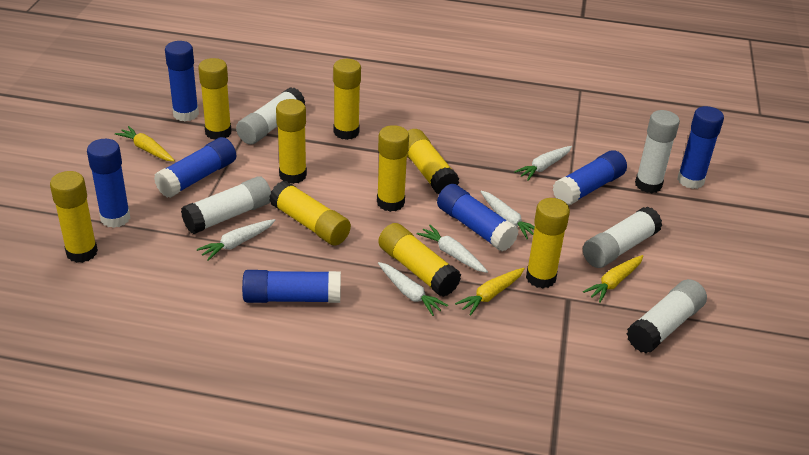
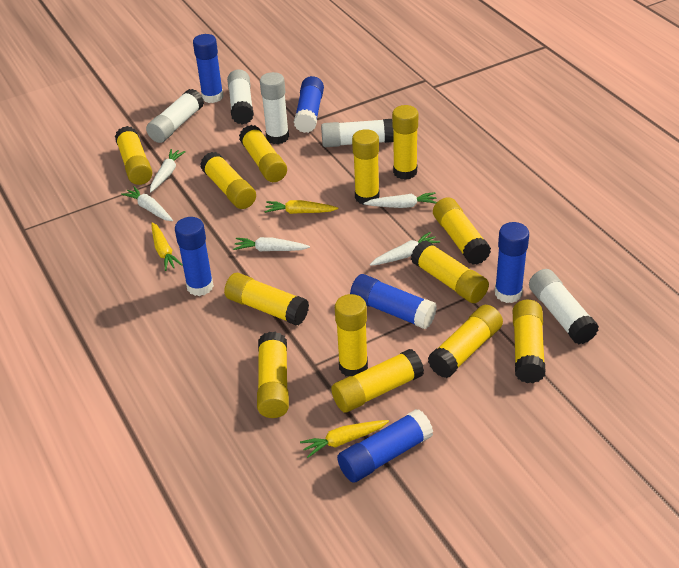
blue glue stick: 7 -> 6
yellow glue stick: 9 -> 13

